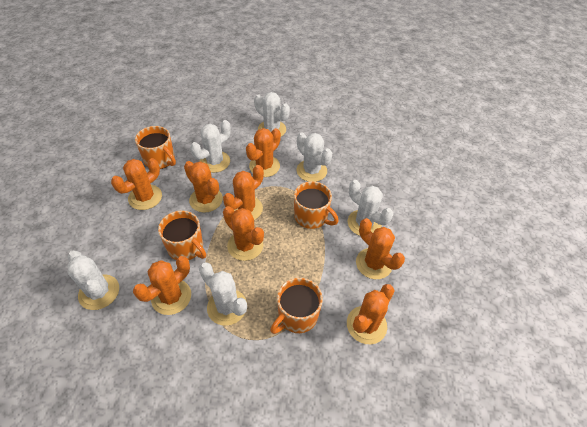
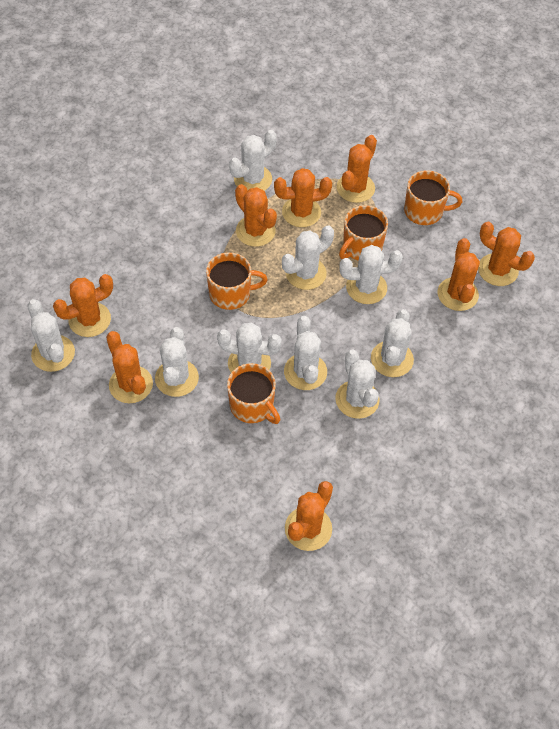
white cactus: 6 -> 9

